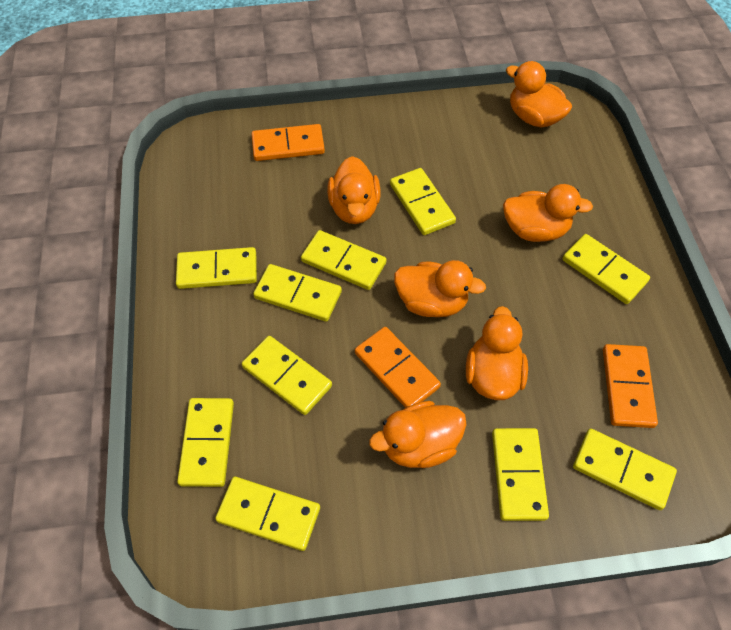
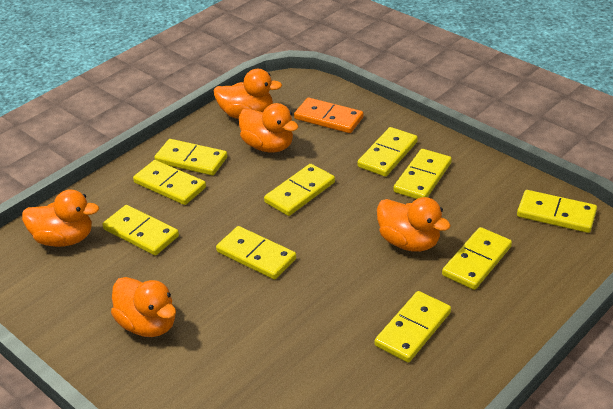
orange domino: 3 -> 1
orange duck: 6 -> 5

